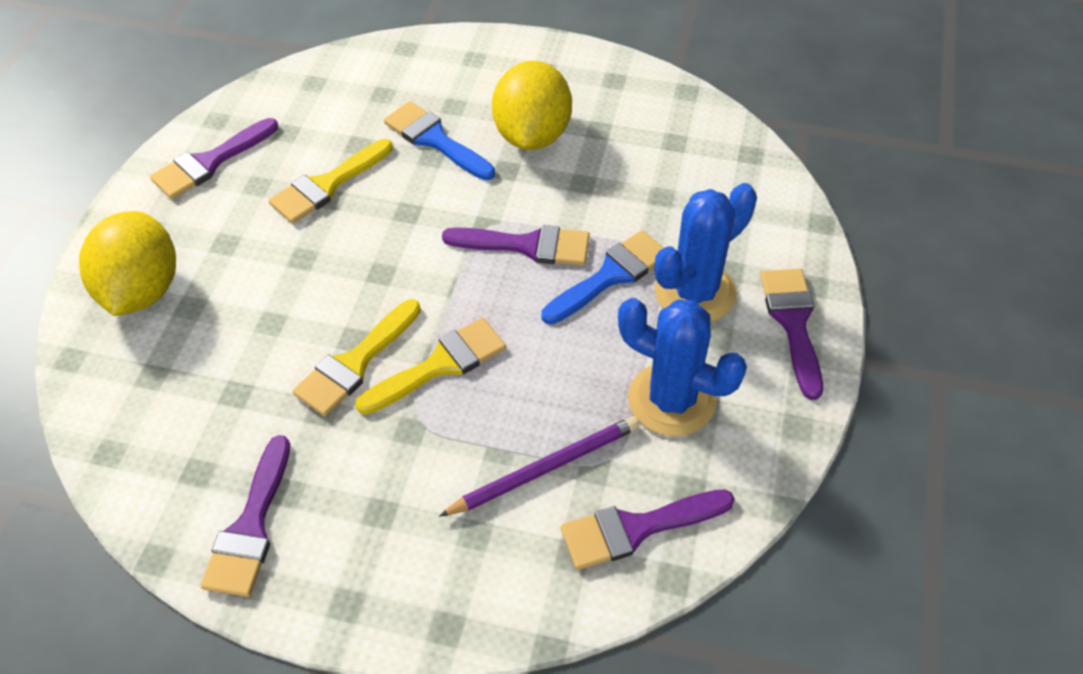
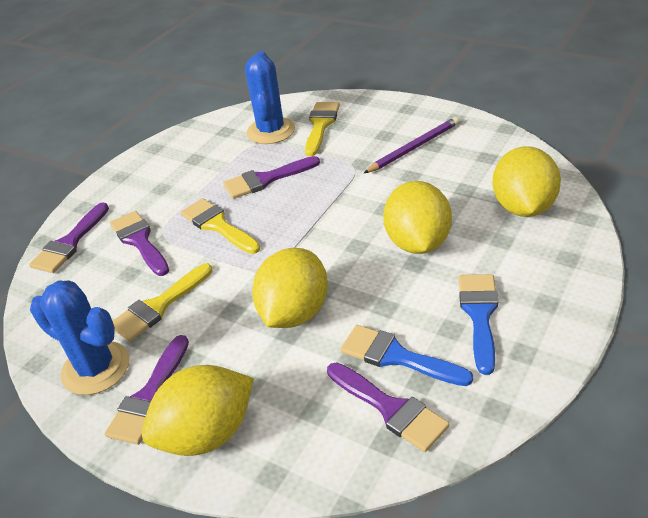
yellow lemon: 2 -> 4

